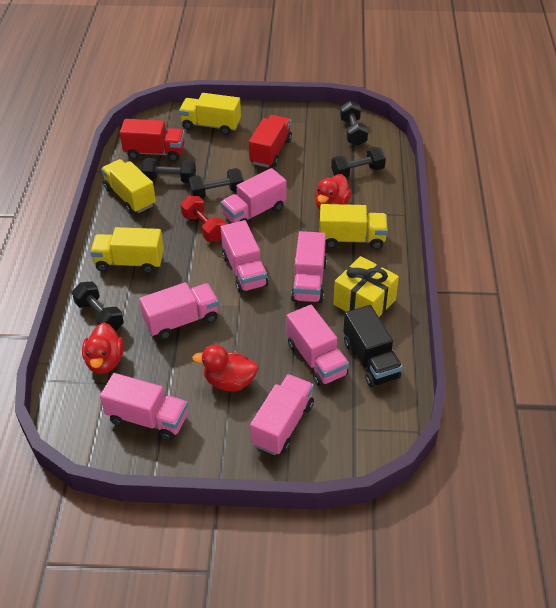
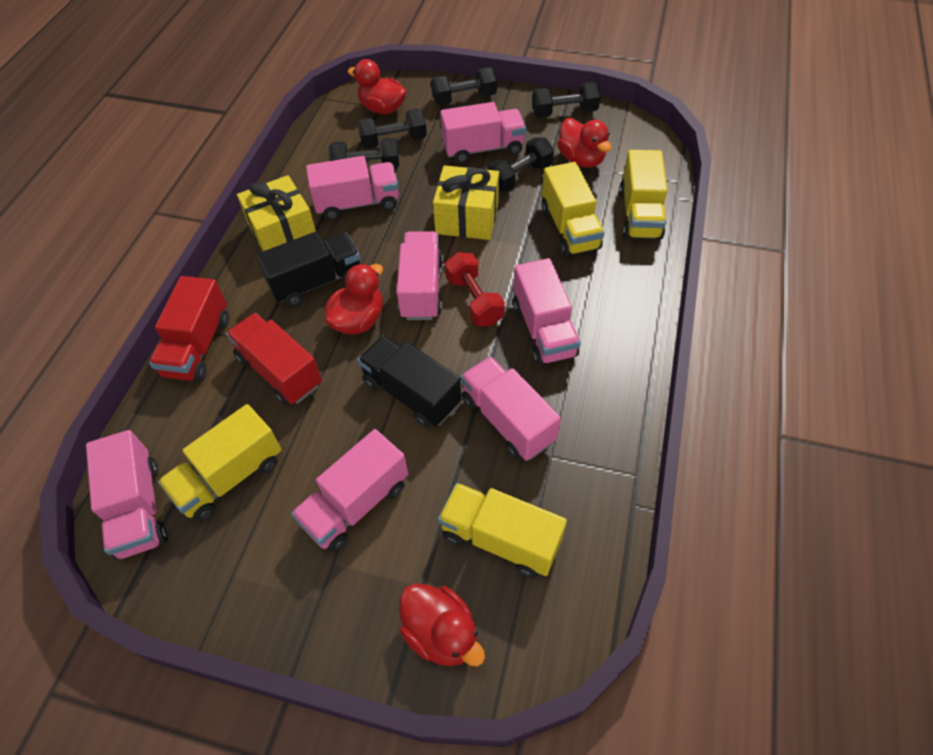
black truck: 1 -> 2
red duck: 3 -> 4
yellow gift: 1 -> 2

